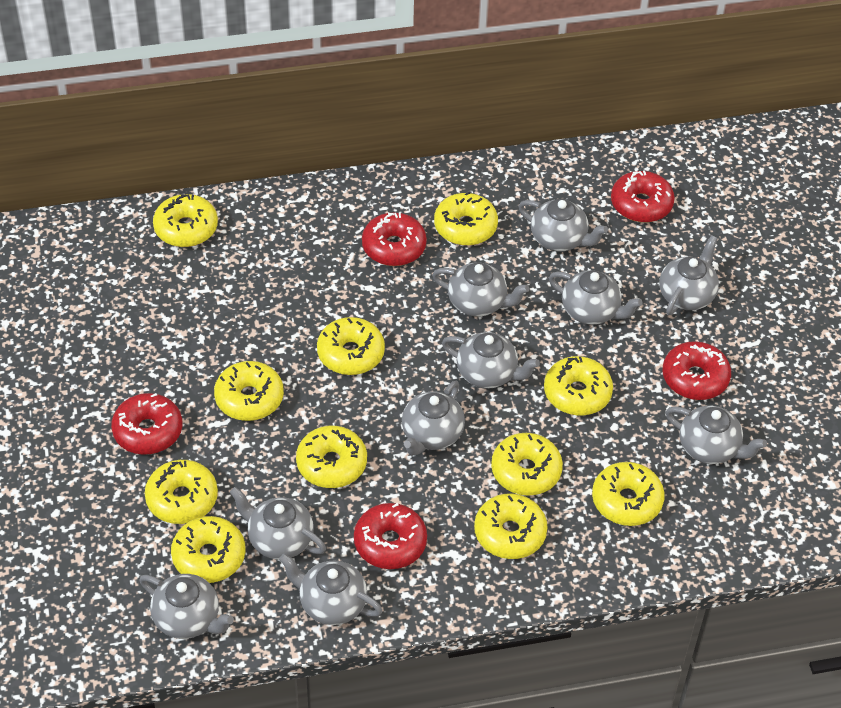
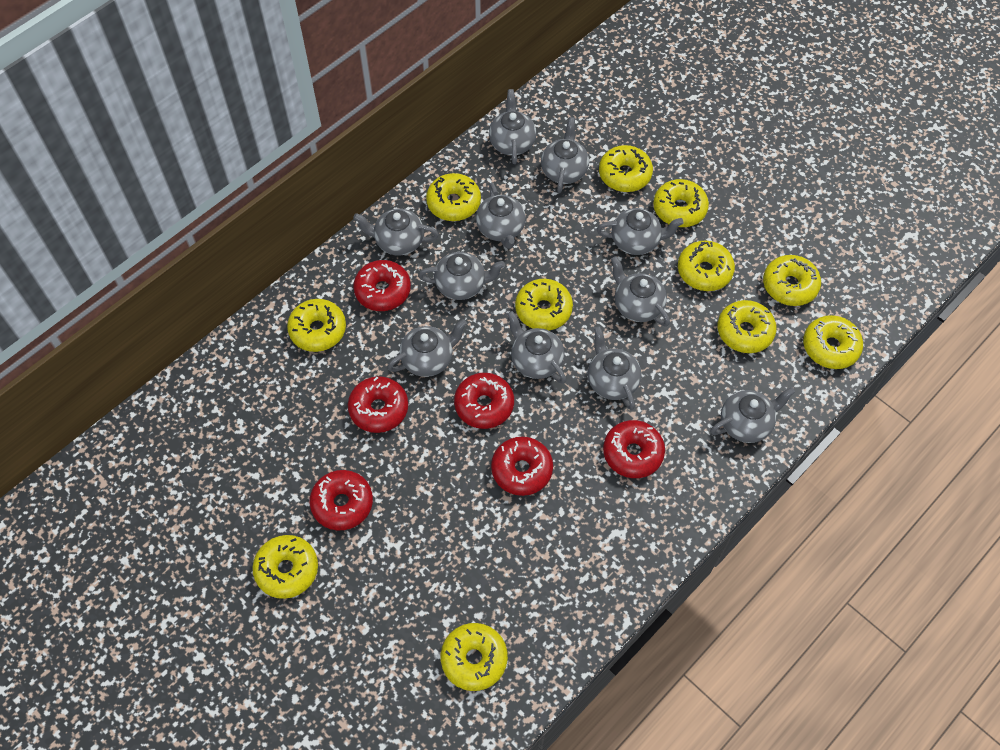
grey teapot: 10 -> 11
red donut: 5 -> 6

